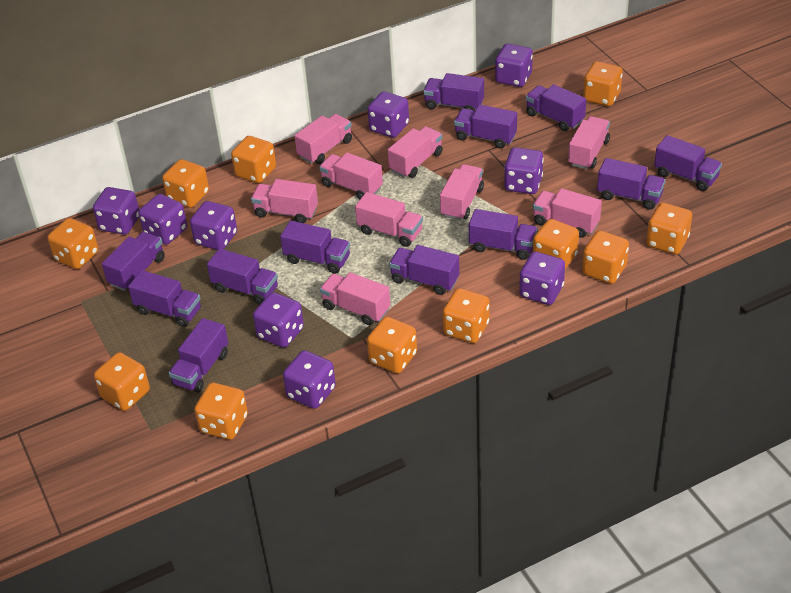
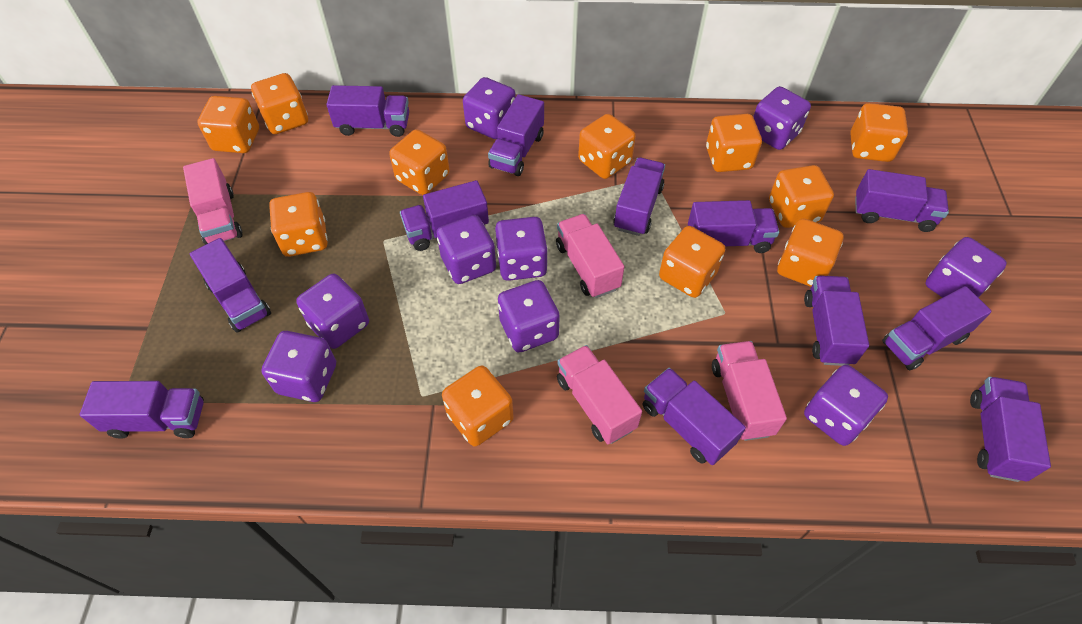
pink truck: 9 -> 4

